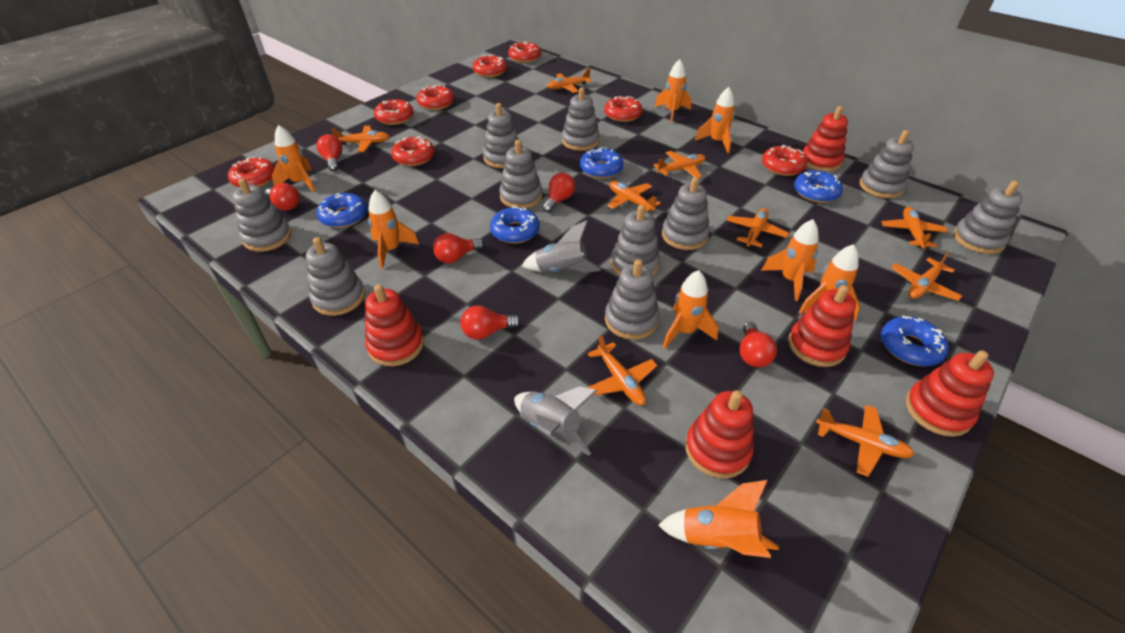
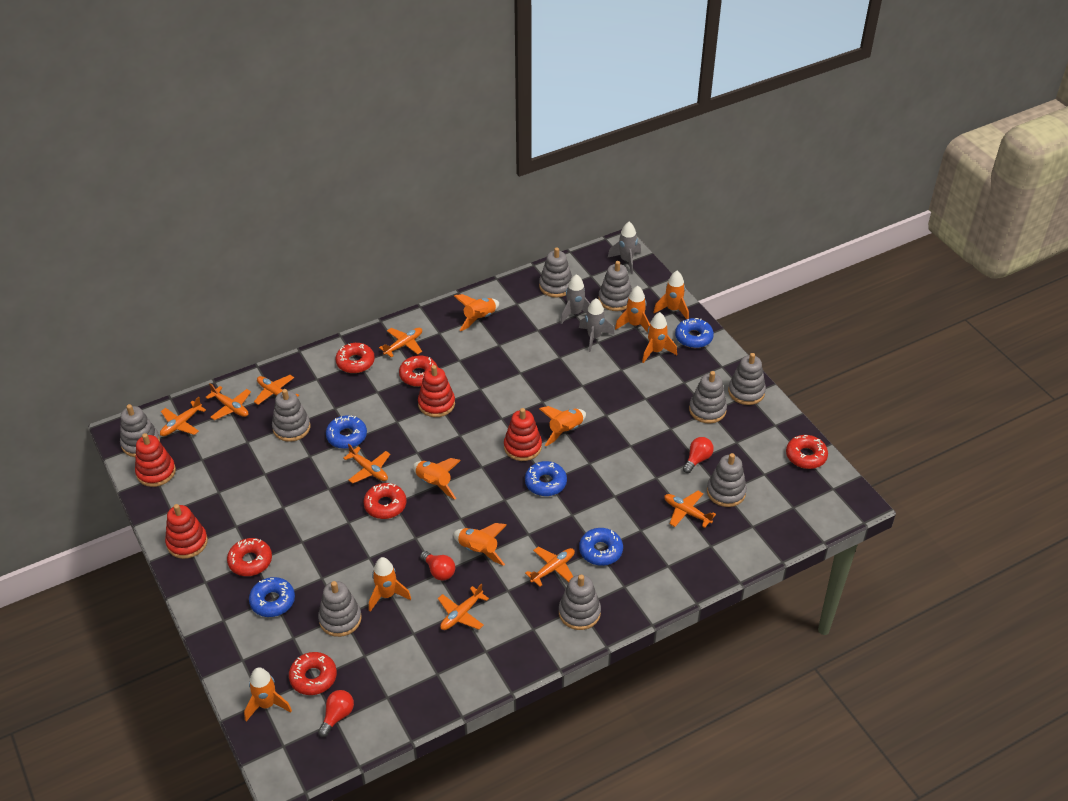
grey rocket: 2 -> 3
grey stacking toy: 10 -> 9
orange plane: 9 -> 8
orange rocket: 8 -> 9
red donut: 8 -> 6
red light bulb: 6 -> 3
red stacking toy: 5 -> 4

